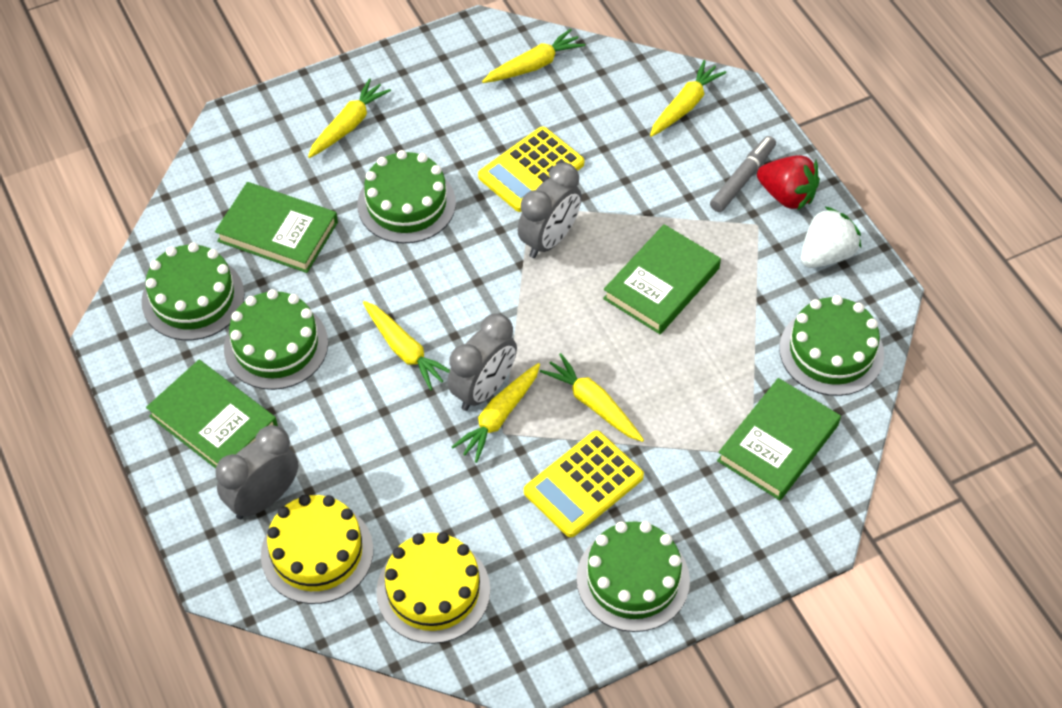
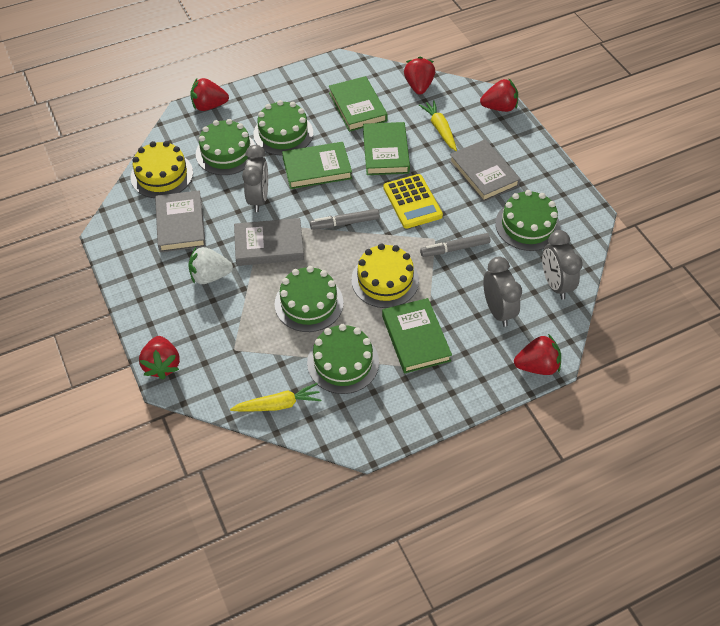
grey book: 0 -> 3
grey marker: 1 -> 2
red strawberry: 1 -> 5
yellow calculator: 2 -> 1
yellow carrot: 6 -> 2

